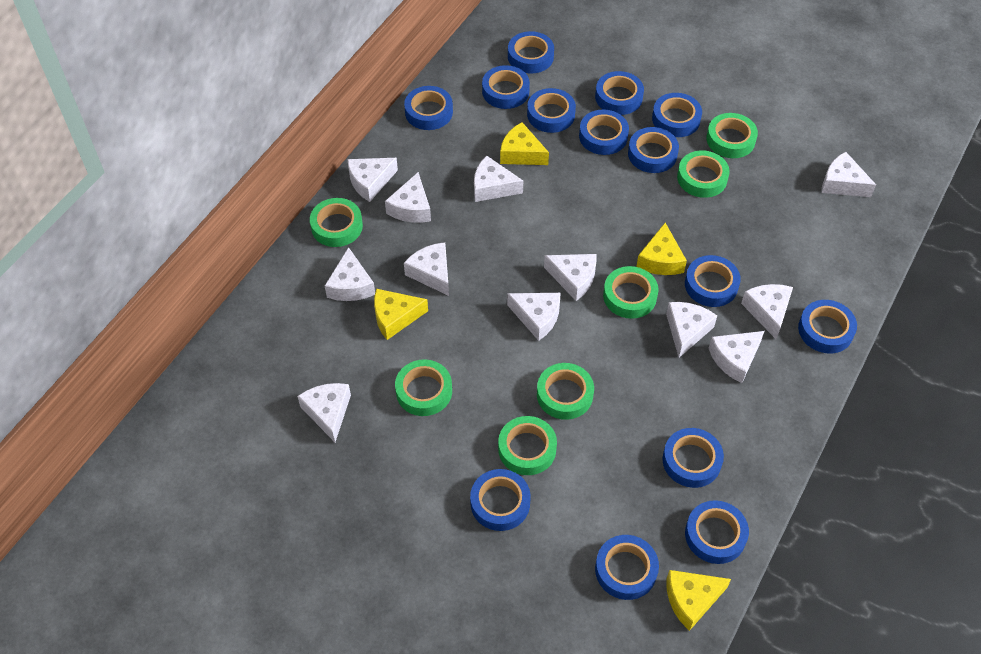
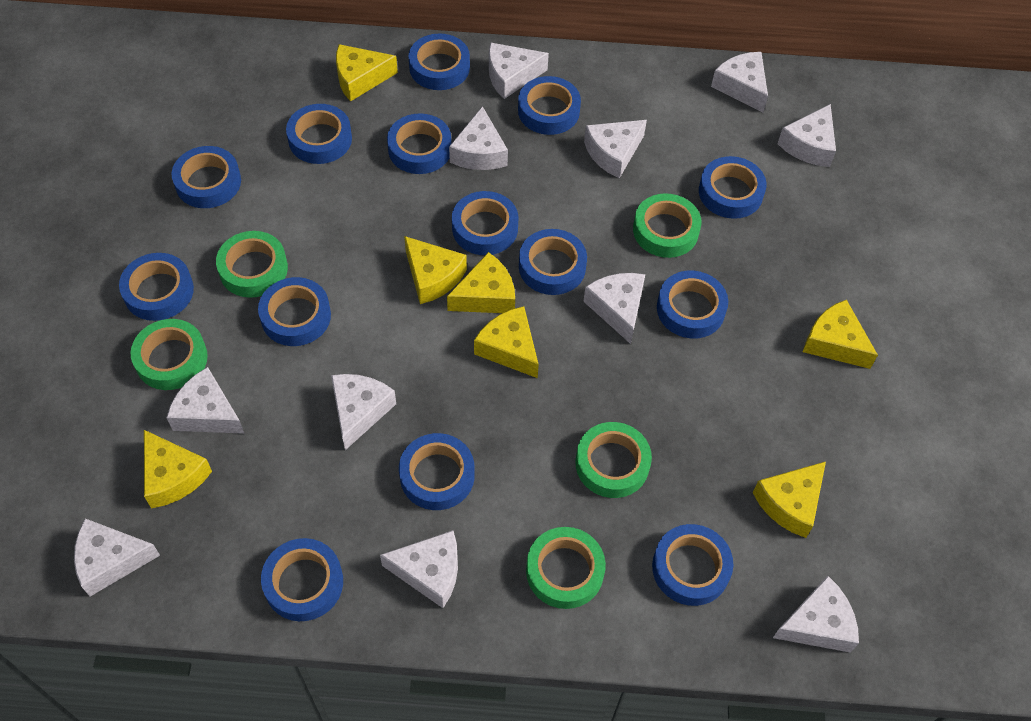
green tape: 7 -> 5
white cheese: 12 -> 11
yellow cheese: 4 -> 7

